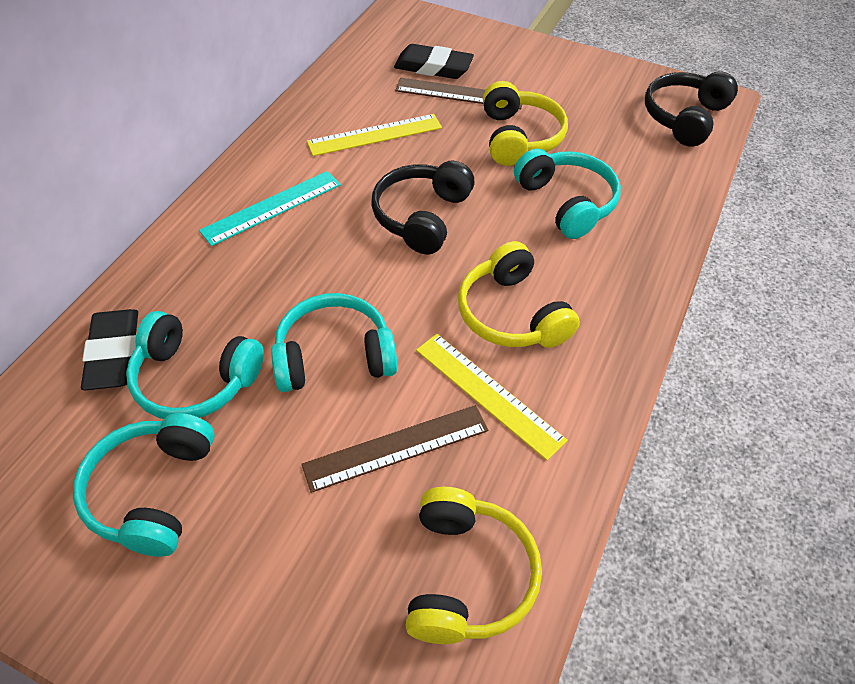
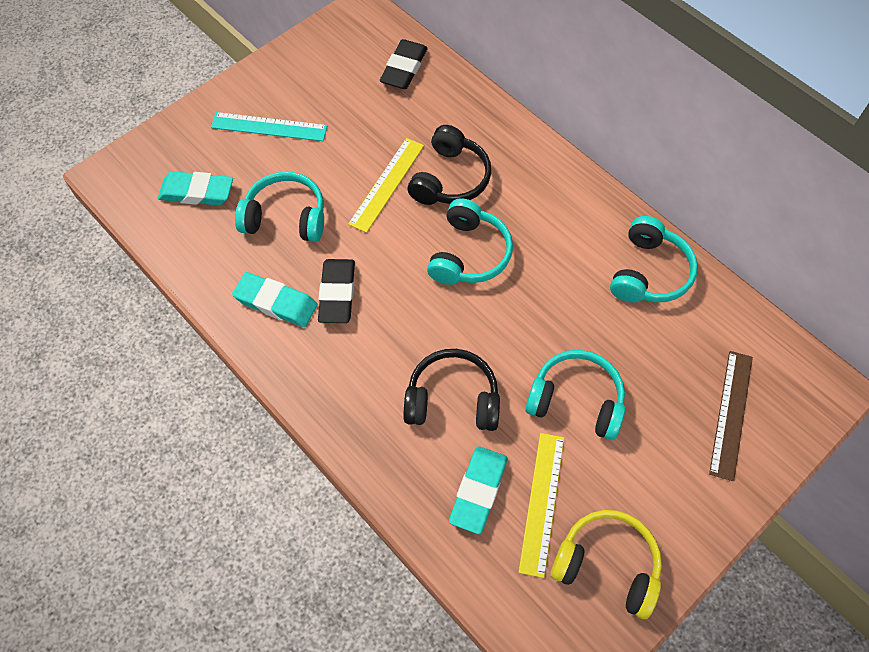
brown ruler: 2 -> 1
turquoise eraser: 0 -> 3
yellow headphones: 3 -> 1

